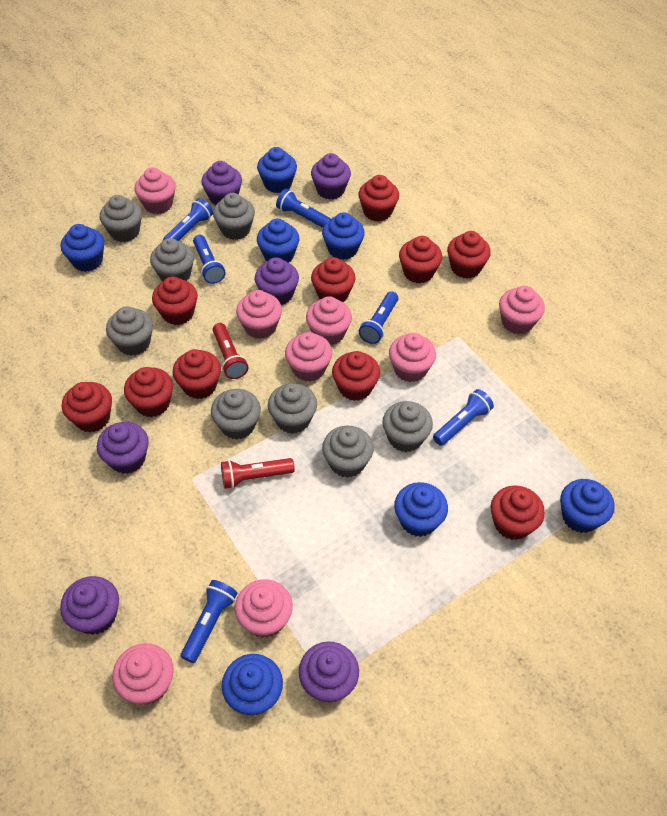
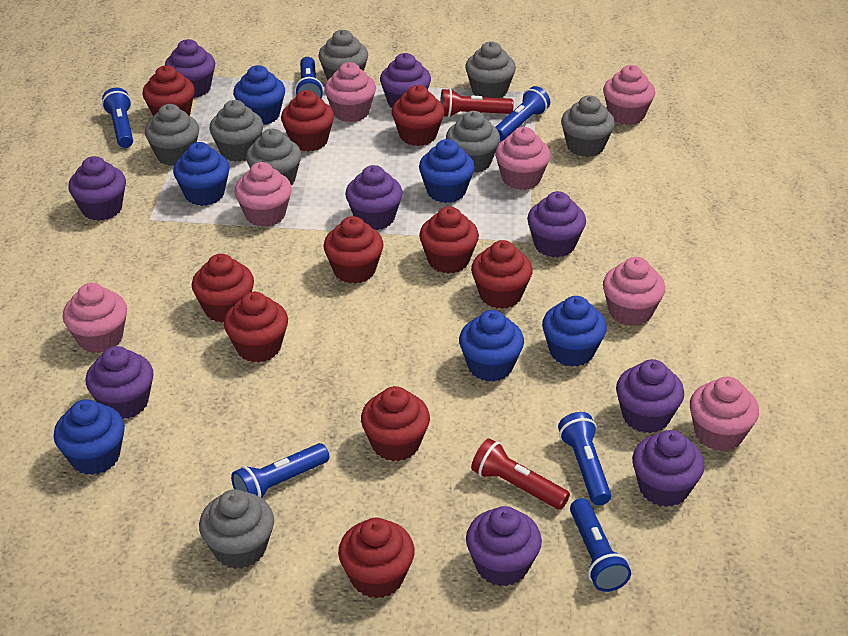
blue cupcake: 7 -> 6
pink cupcake: 8 -> 7
purple cupcake: 6 -> 9

